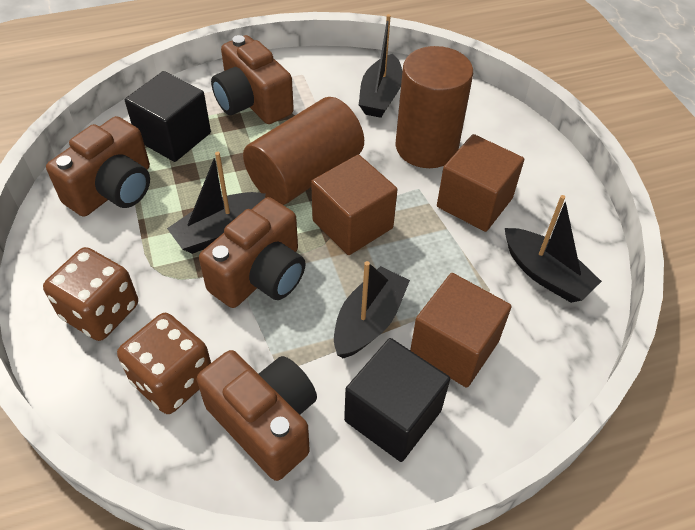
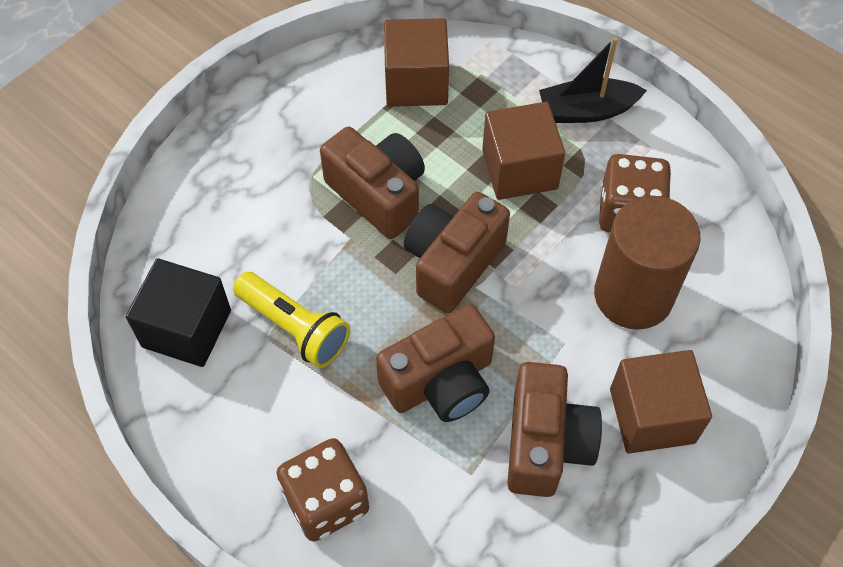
black boat: 4 -> 1
black cube: 2 -> 1
brown cylinder: 2 -> 1
yellow flashlight: 0 -> 1

